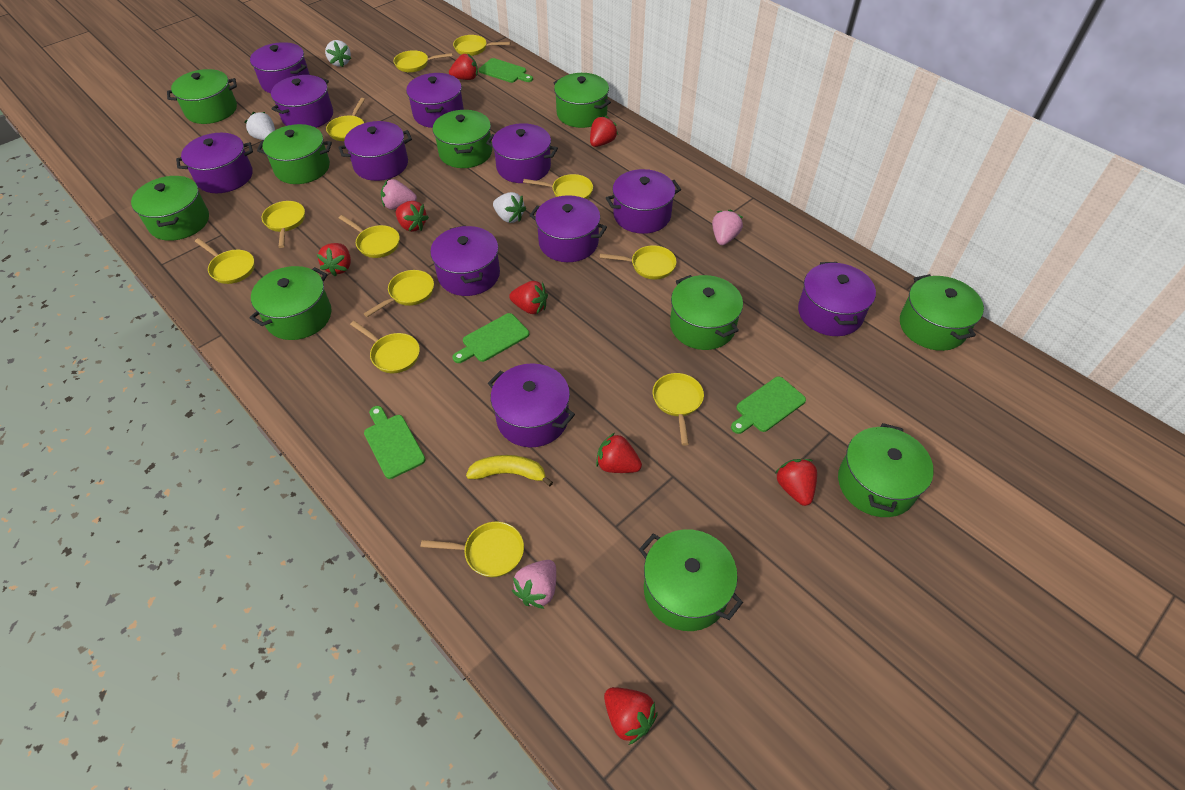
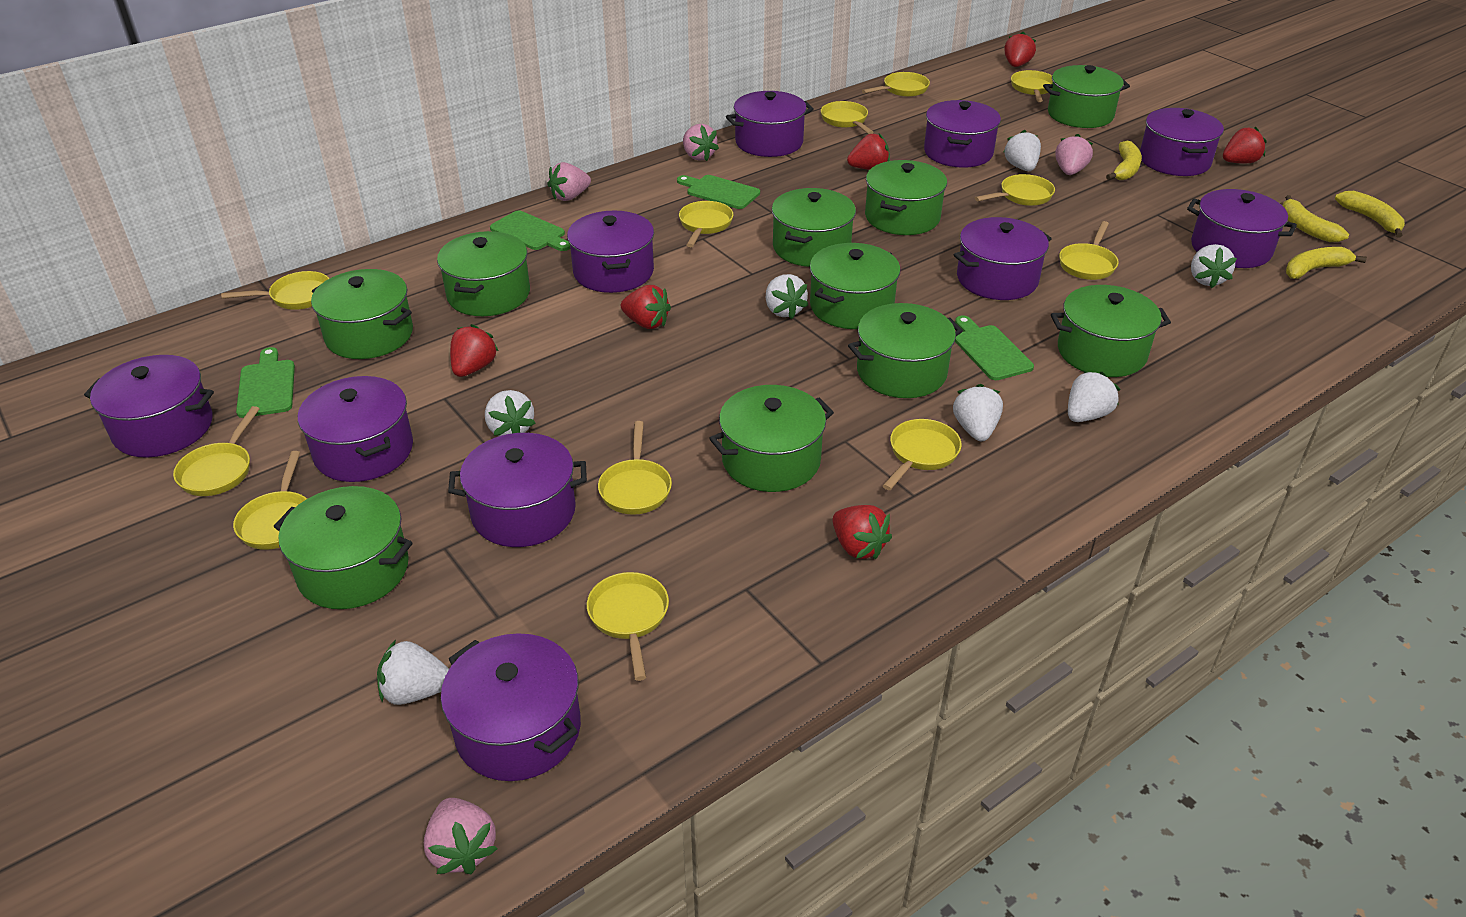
pink strawberry: 3 -> 4
purple pot: 11 -> 10
red strawberry: 8 -> 6
white strawberry: 3 -> 7
yellow banana: 1 -> 4

